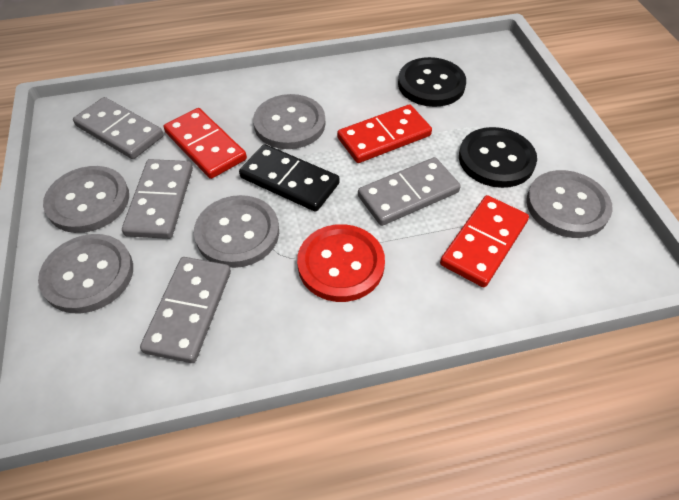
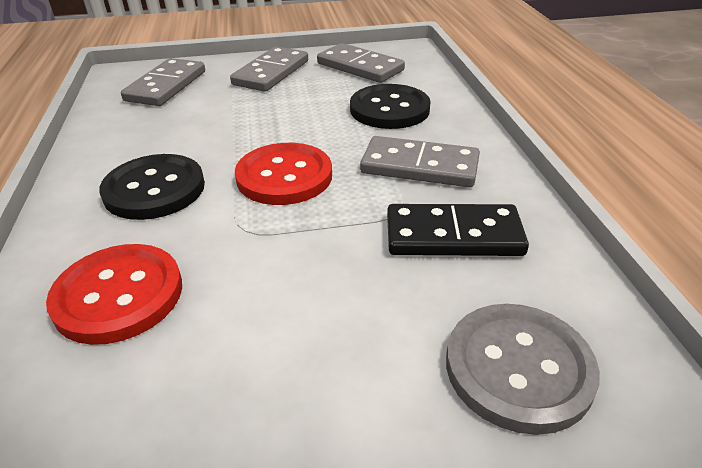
grey button: 5 -> 1
red button: 1 -> 2
red domino: 3 -> 0

